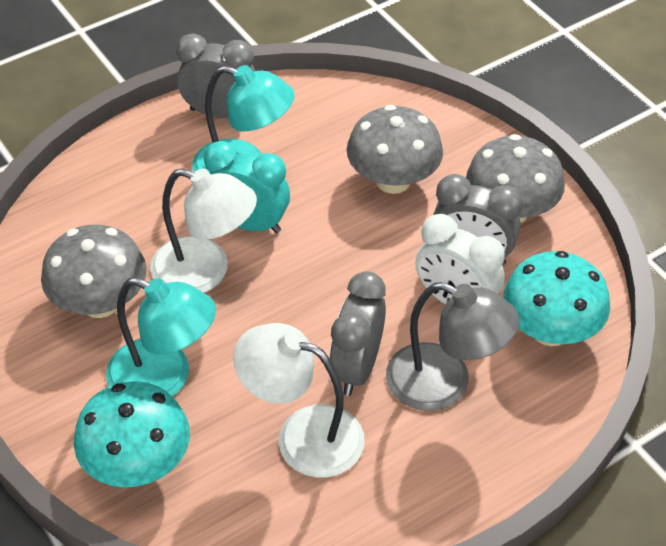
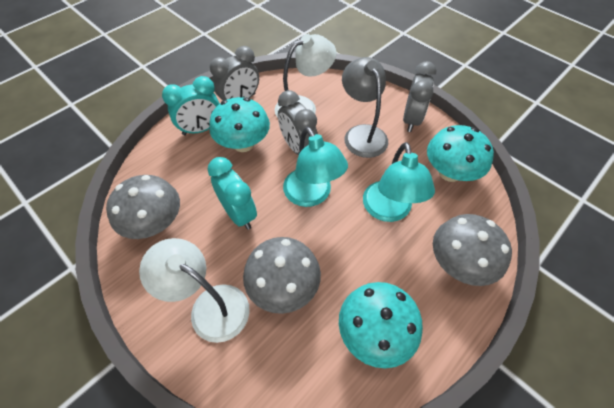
turquoise clock: 1 -> 2
turquoise mushroom: 2 -> 3
white clock: 1 -> 0

